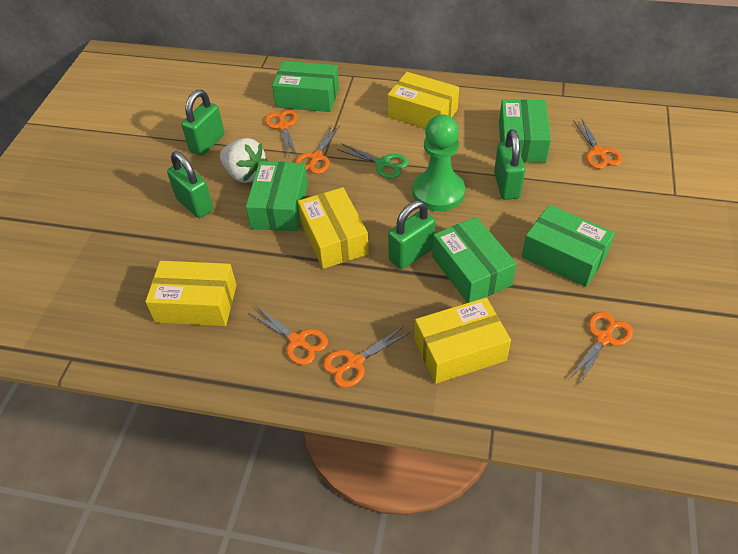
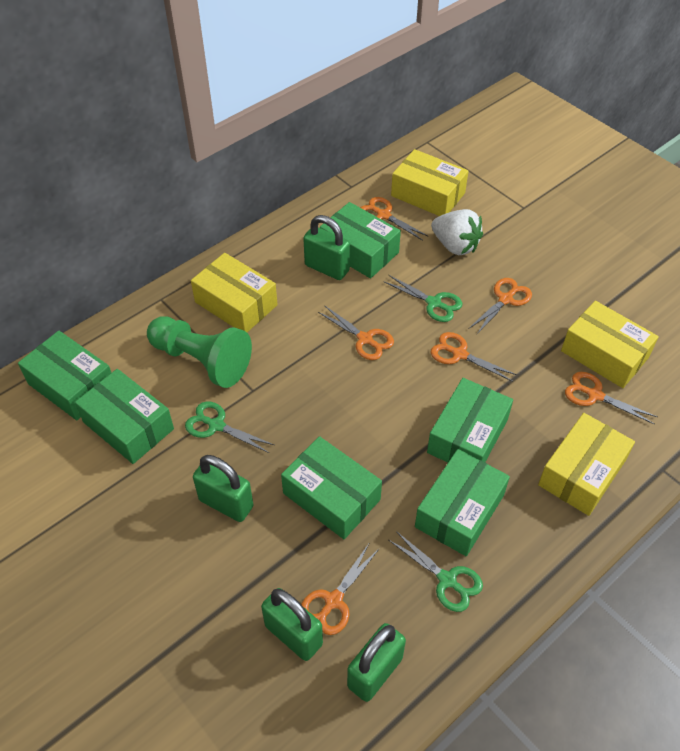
green box: 5 -> 6
green scissors: 1 -> 3

